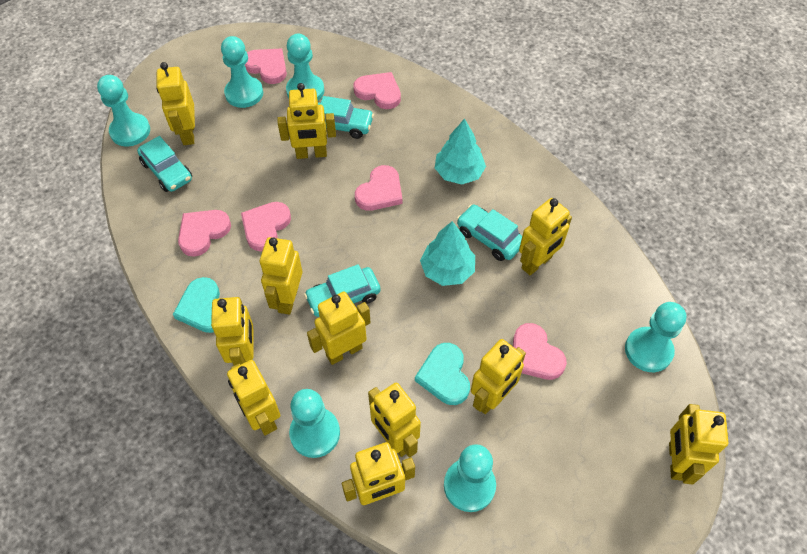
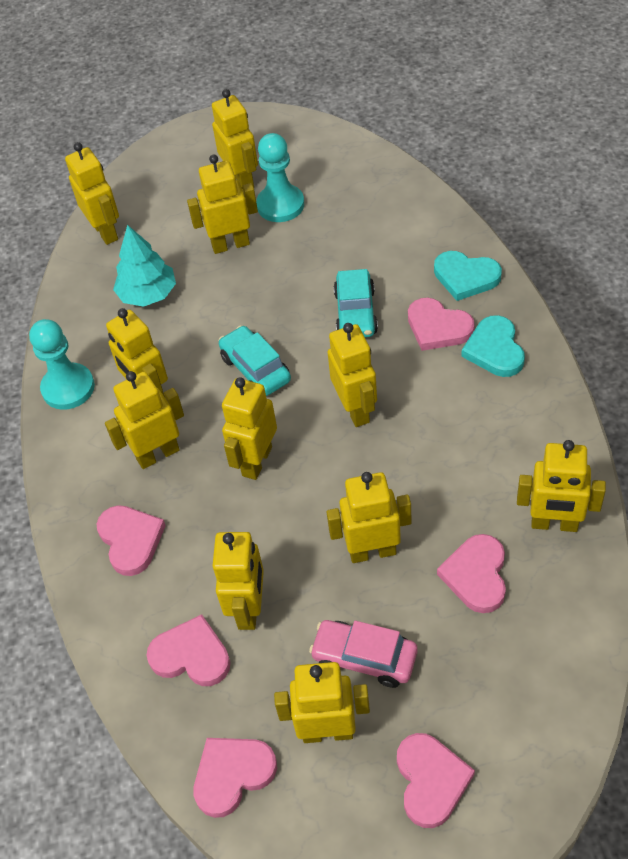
pink car: 0 -> 1
turquoise car: 4 -> 2
turquoise pawn: 6 -> 2
turquoise tree: 2 -> 1

